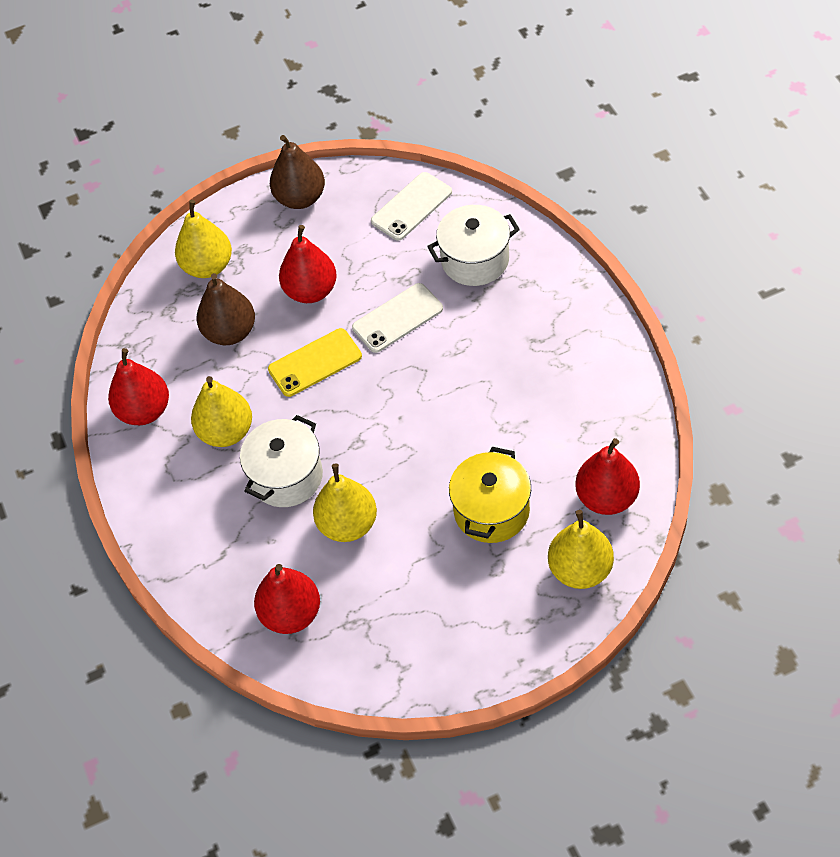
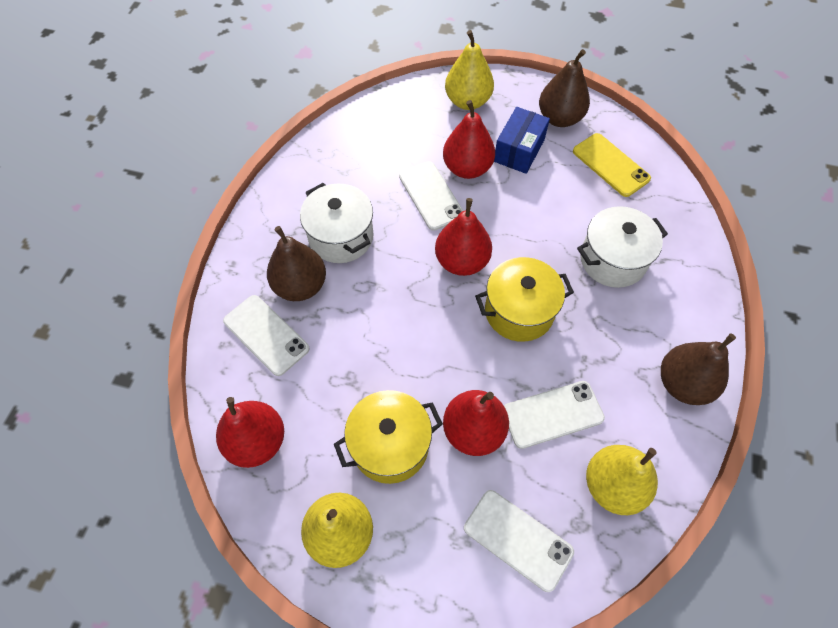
blue box: 0 -> 1
brown pear: 2 -> 3
white phone: 2 -> 4
yellow pear: 4 -> 3
yellow pot: 1 -> 2

